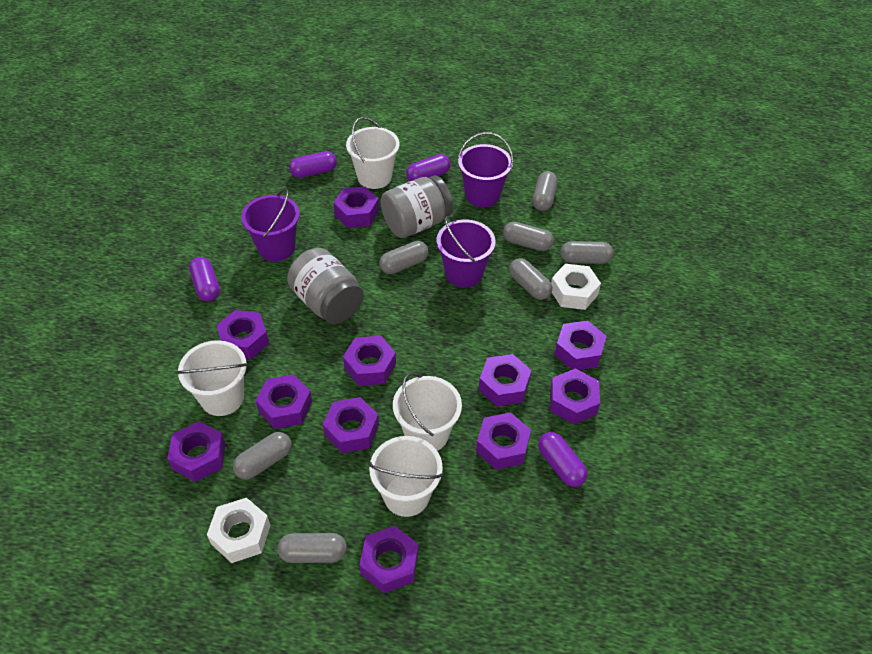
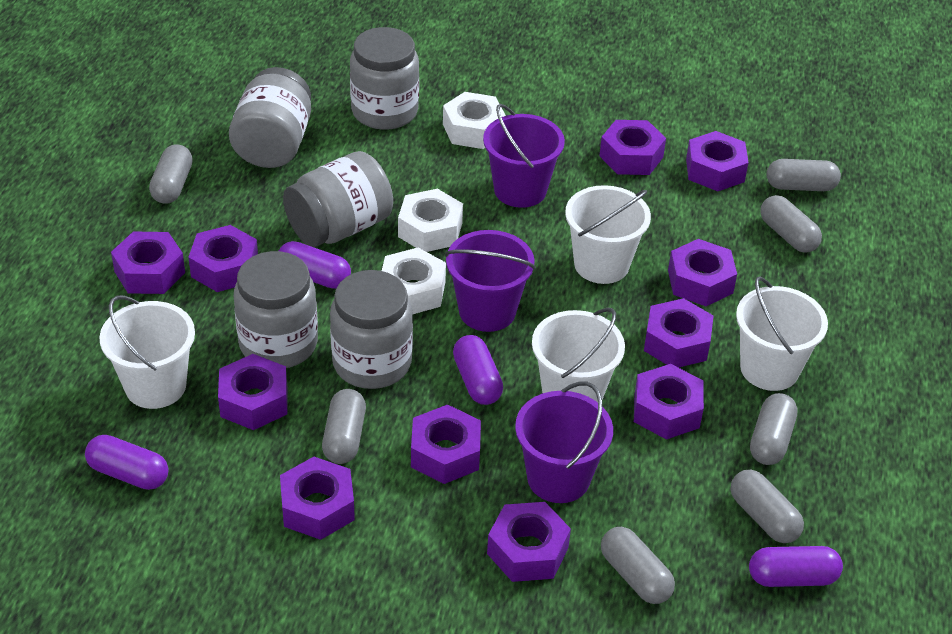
grey jar: 2 -> 5
white nut: 2 -> 3

